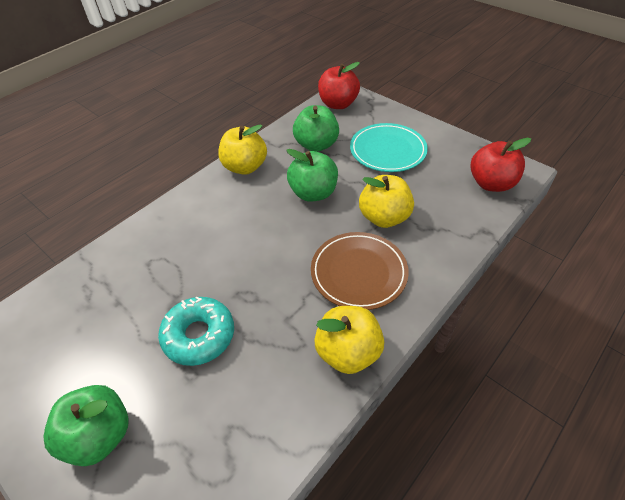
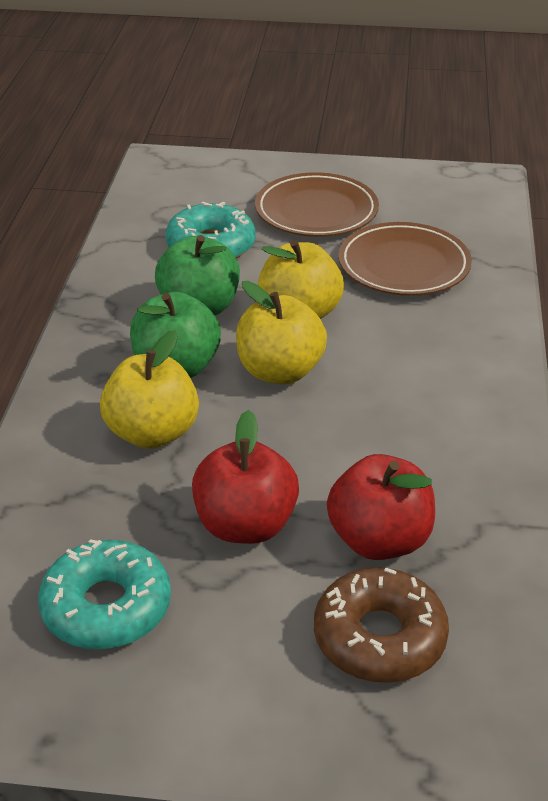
brown donut: 0 -> 1
brown plate: 1 -> 2
green apple: 3 -> 2
turquoise donut: 1 -> 2
turquoise plate: 1 -> 0

